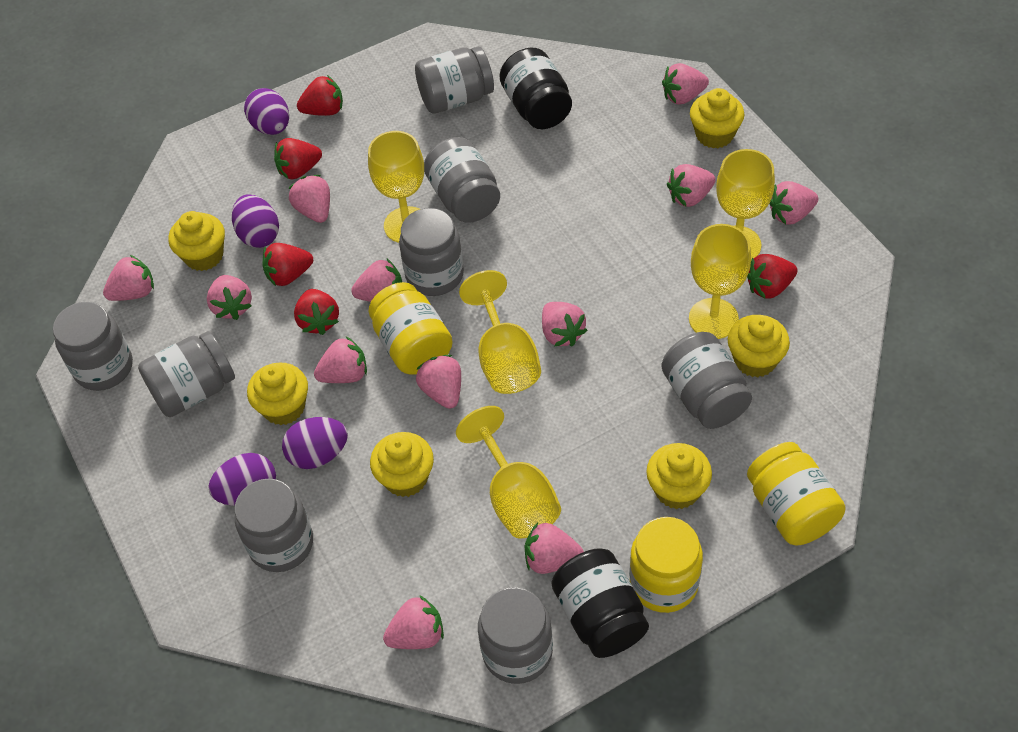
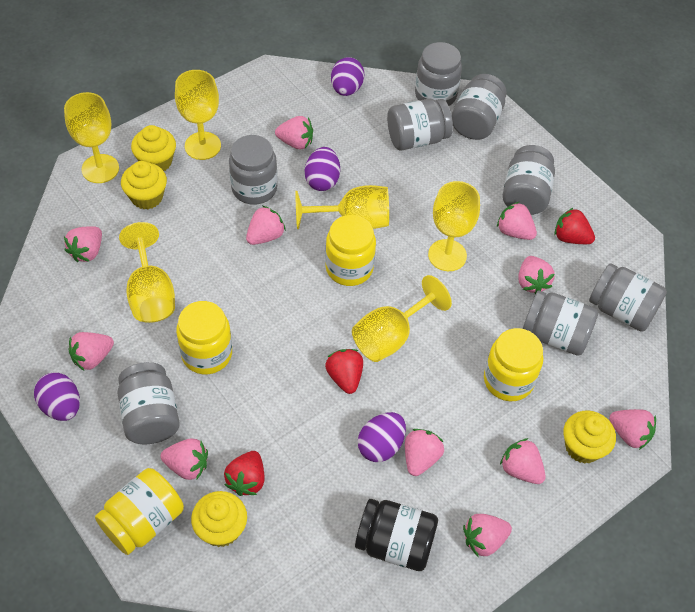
black jar: 2 -> 1
pink strawberry: 12 -> 11
red strawberry: 5 -> 3
yellow cupcake: 6 -> 4
yellow goblet: 5 -> 6
yellow jar: 3 -> 4

